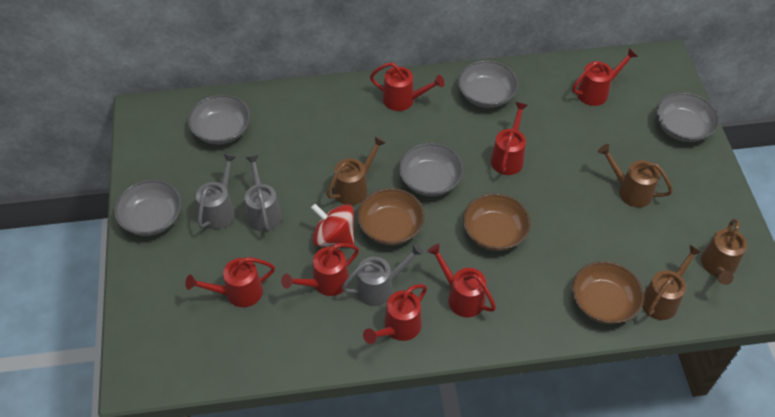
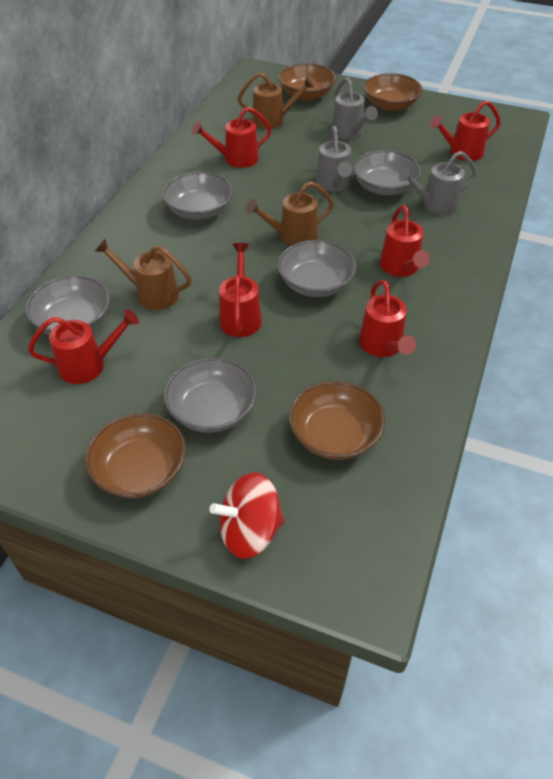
brown bowl: 3 -> 4
brown watering can: 4 -> 3
red watering can: 7 -> 6

